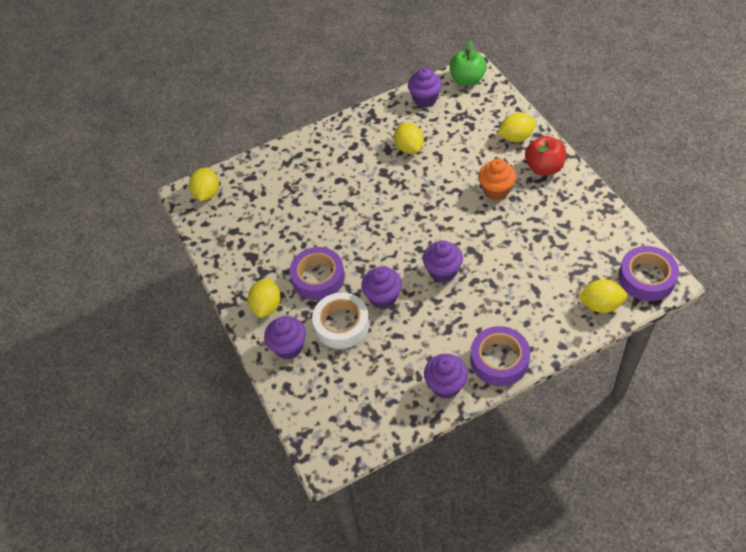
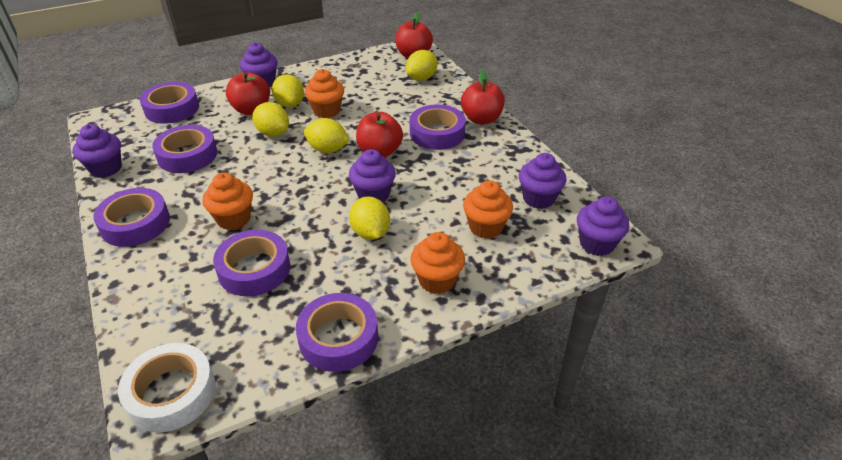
green apple: 1 -> 0
orange cupcake: 1 -> 4
purple tape: 3 -> 6
red apple: 1 -> 4

